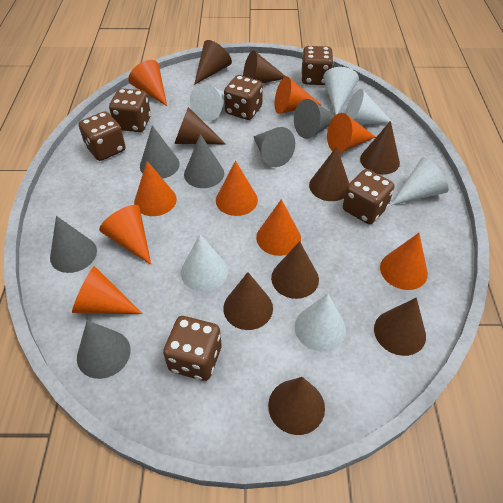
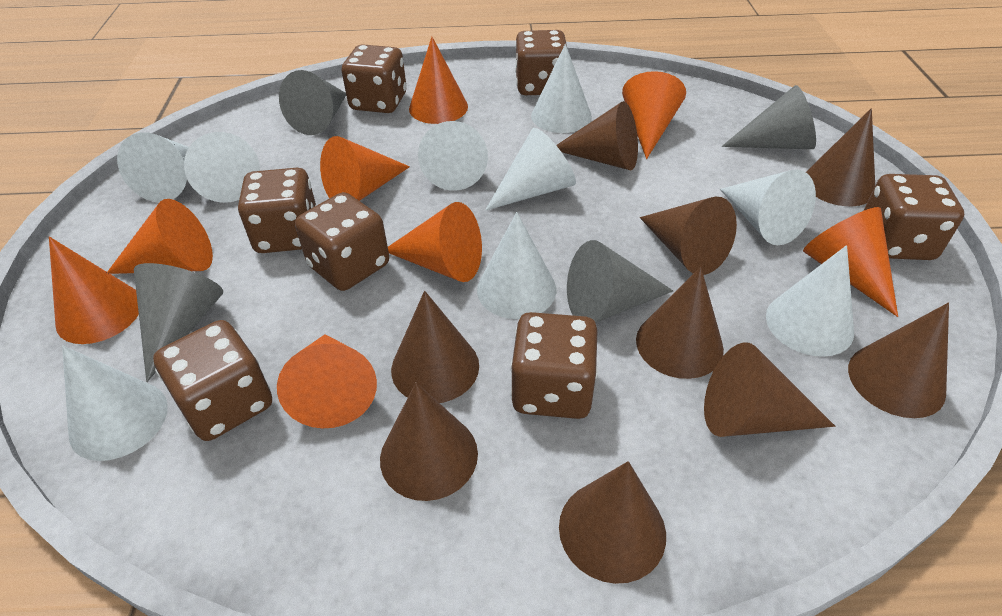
brown dice: 6 -> 7
grey cone: 6 -> 4
orange cone: 9 -> 8
white cone: 6 -> 9

